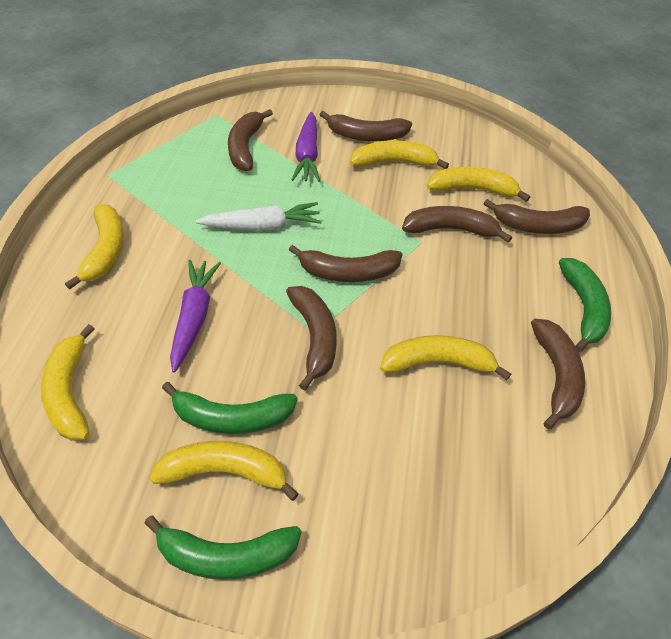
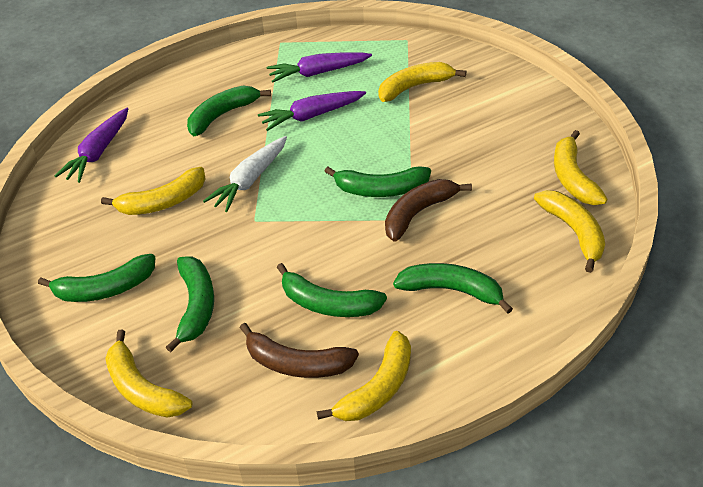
brown banana: 7 -> 2
green banana: 3 -> 6
purple carrot: 2 -> 3

